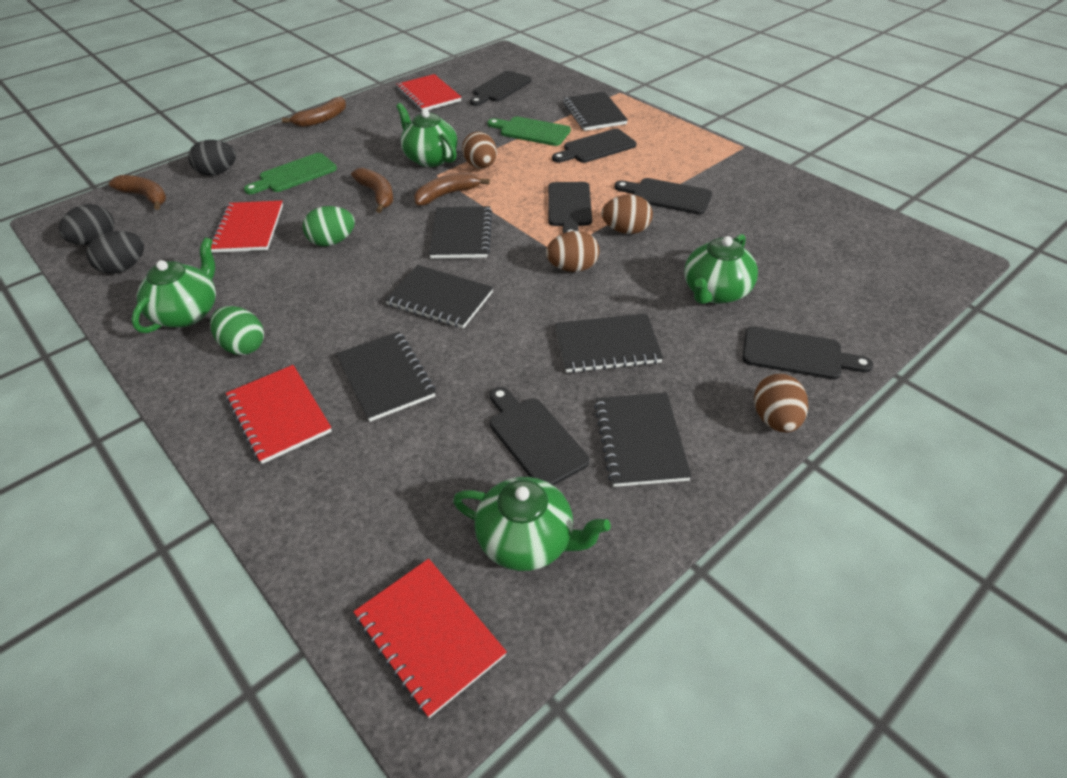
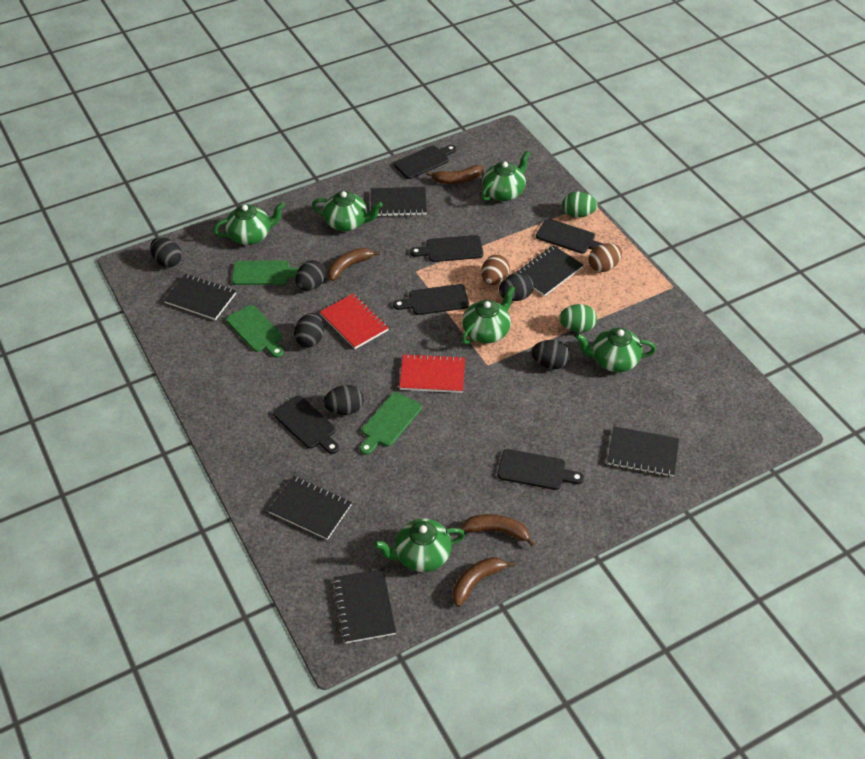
black egg: 3 -> 6
brown egg: 4 -> 2
green cutting board: 2 -> 3
green teapot: 4 -> 6
red notebook: 4 -> 2

